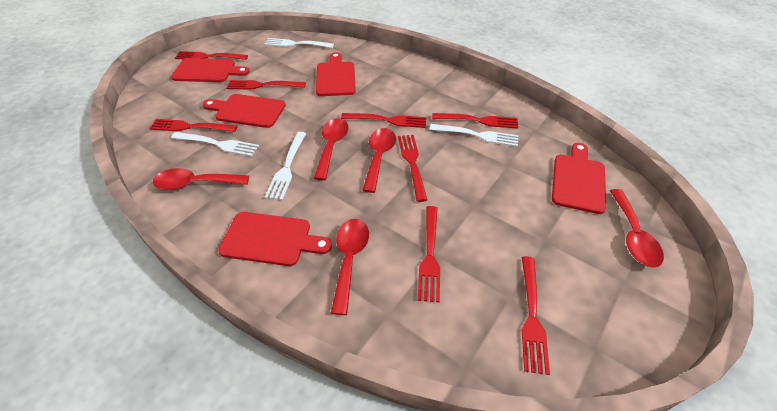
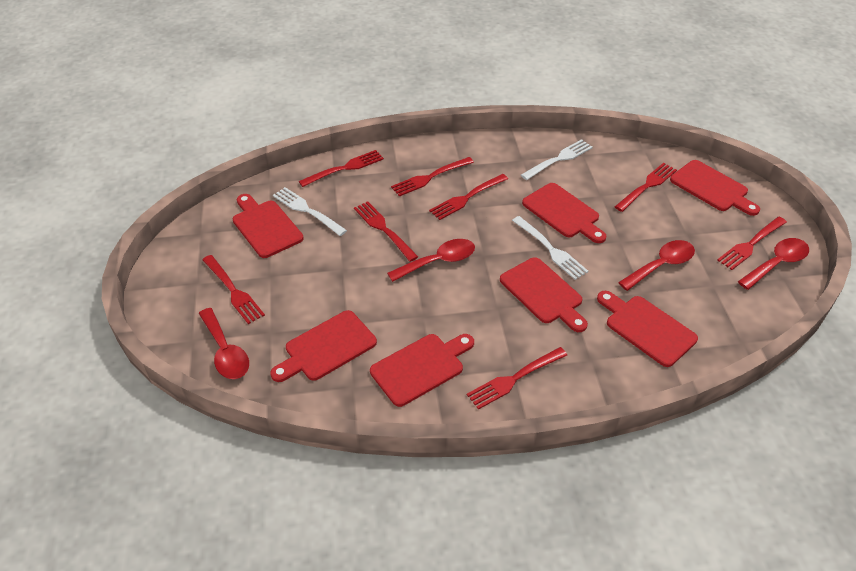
red cutting board: 5 -> 7
red spoon: 5 -> 4
white fork: 4 -> 3

